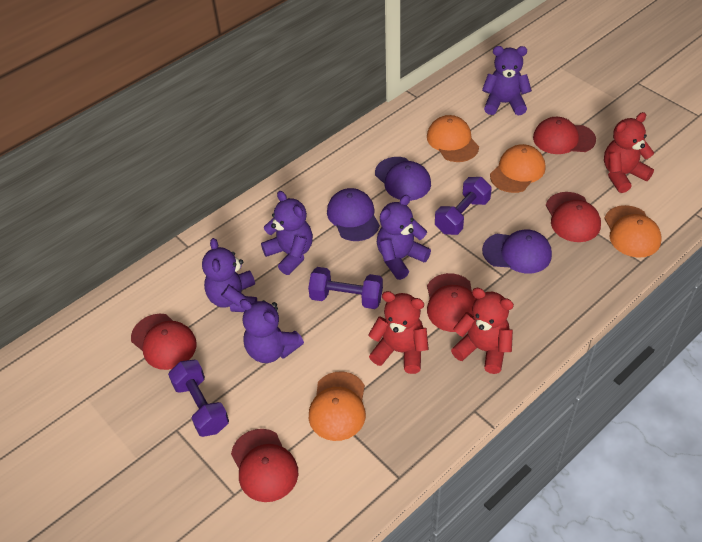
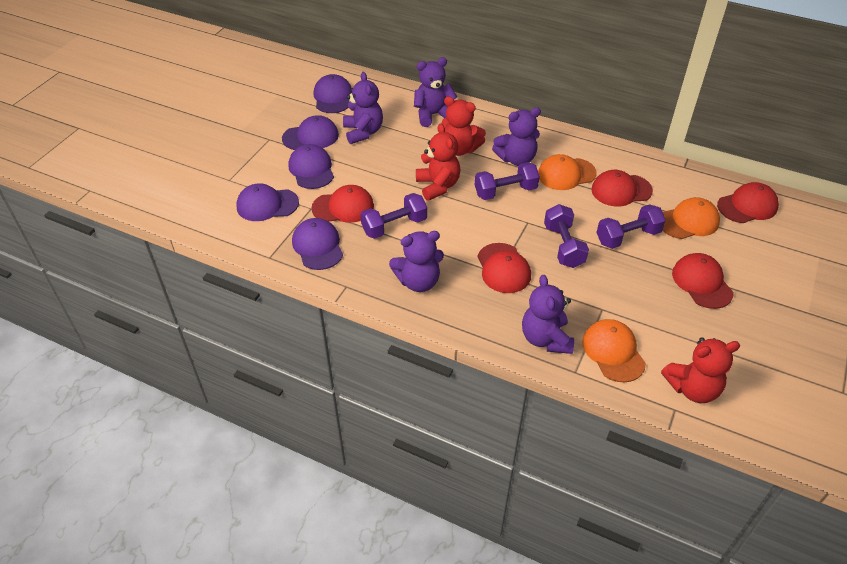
orange cap: 4 -> 3
purple cap: 3 -> 5
purple dumbbell: 3 -> 4

